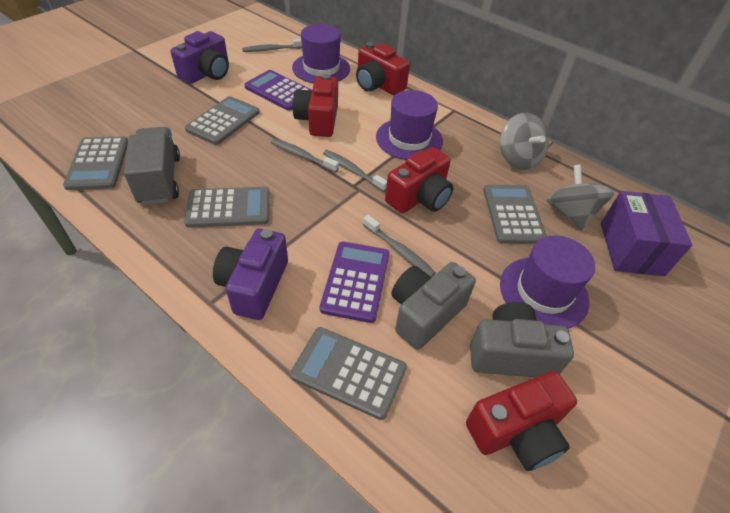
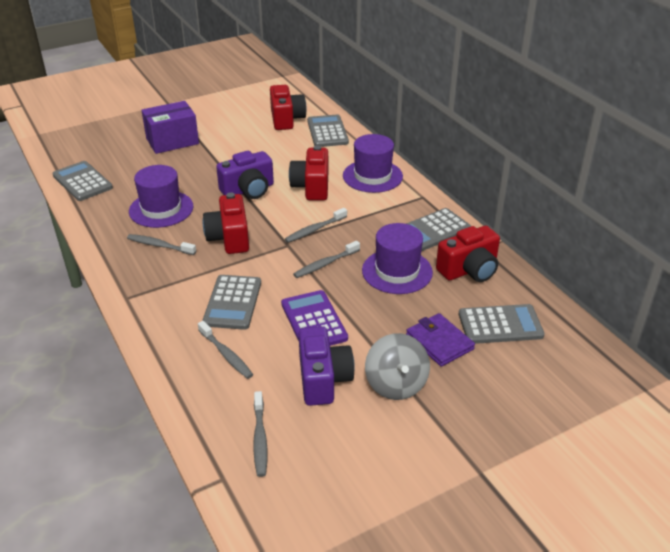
grey camera: 2 -> 0
grey spinning top: 2 -> 1
grey toothbrush: 4 -> 5
grey truck: 1 -> 0
purple calculator: 2 -> 1
purple wallet: 0 -> 1

